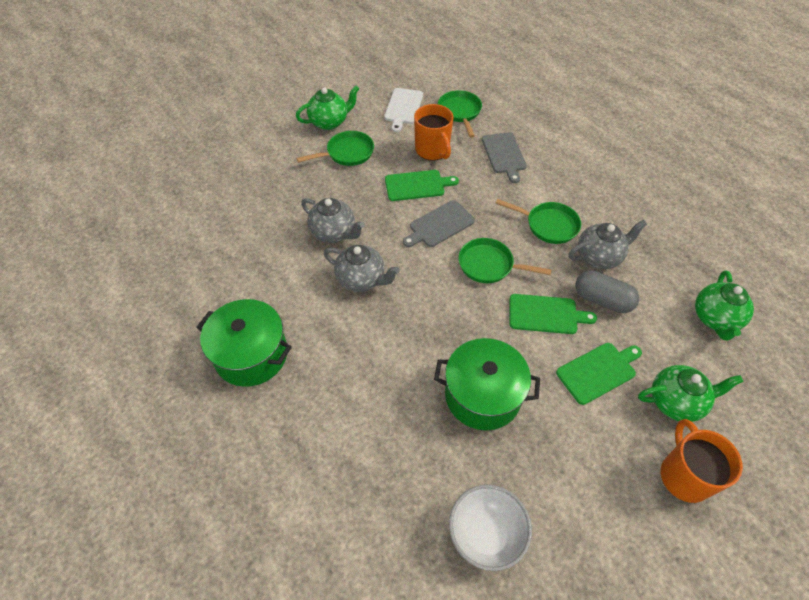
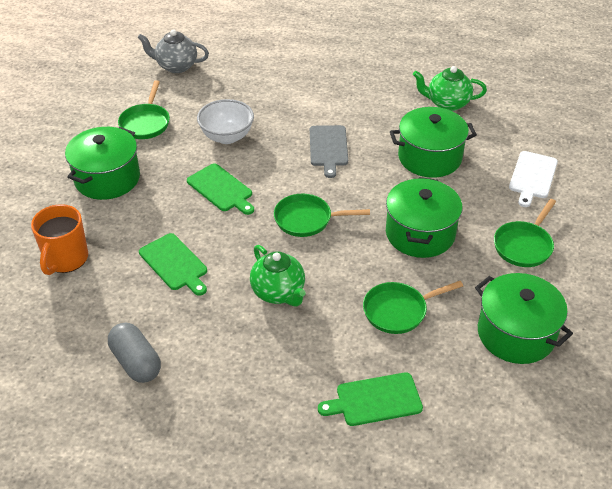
green pot: 2 -> 4
green teapot: 3 -> 2
grey cutting board: 2 -> 1
grey teapot: 3 -> 1
orange mug: 2 -> 1

